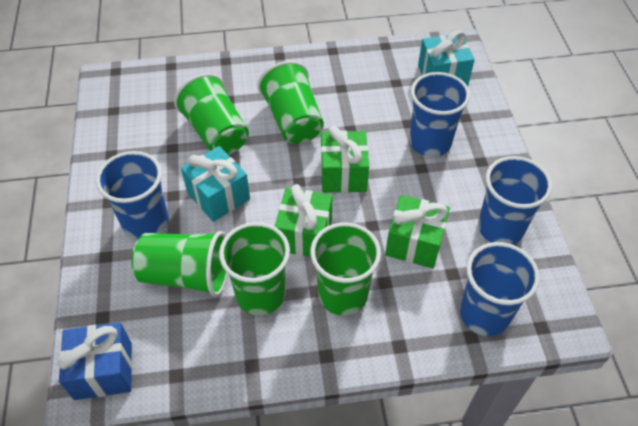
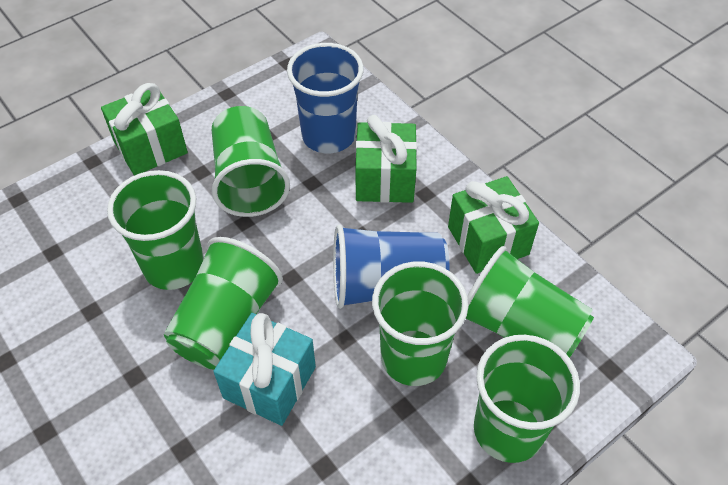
blue cup: 4 -> 2
blue gift: 1 -> 0
green cup: 5 -> 6
turquoise gift: 2 -> 1

